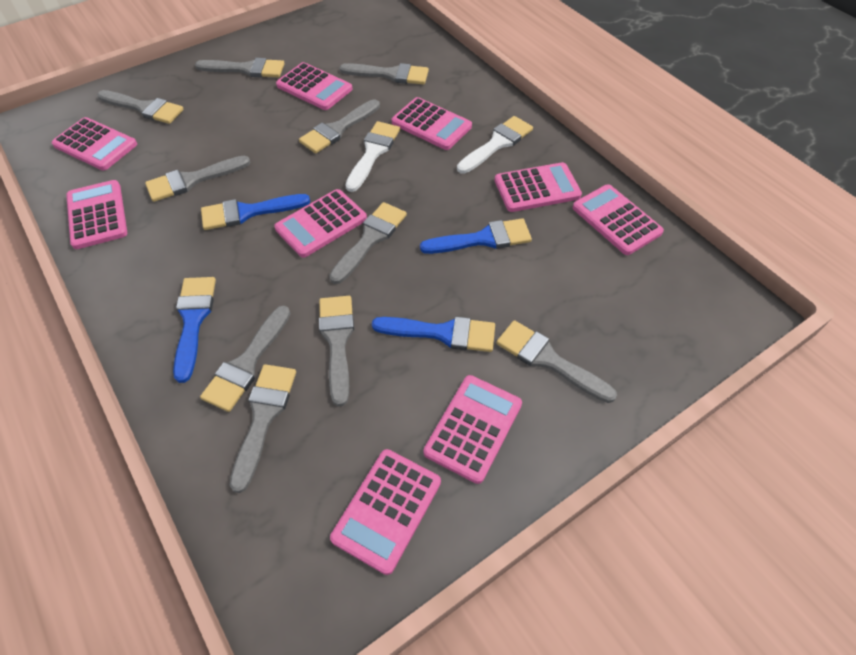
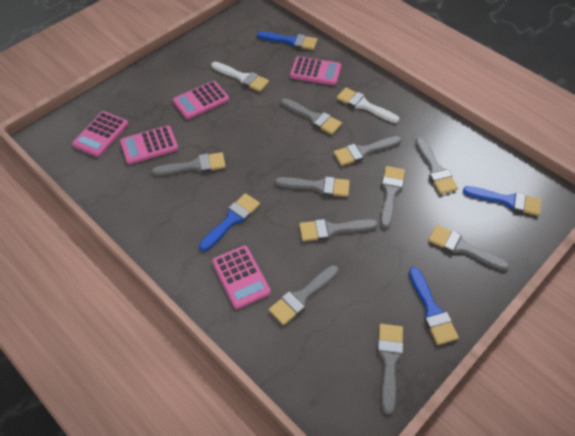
pink calculator: 9 -> 5

